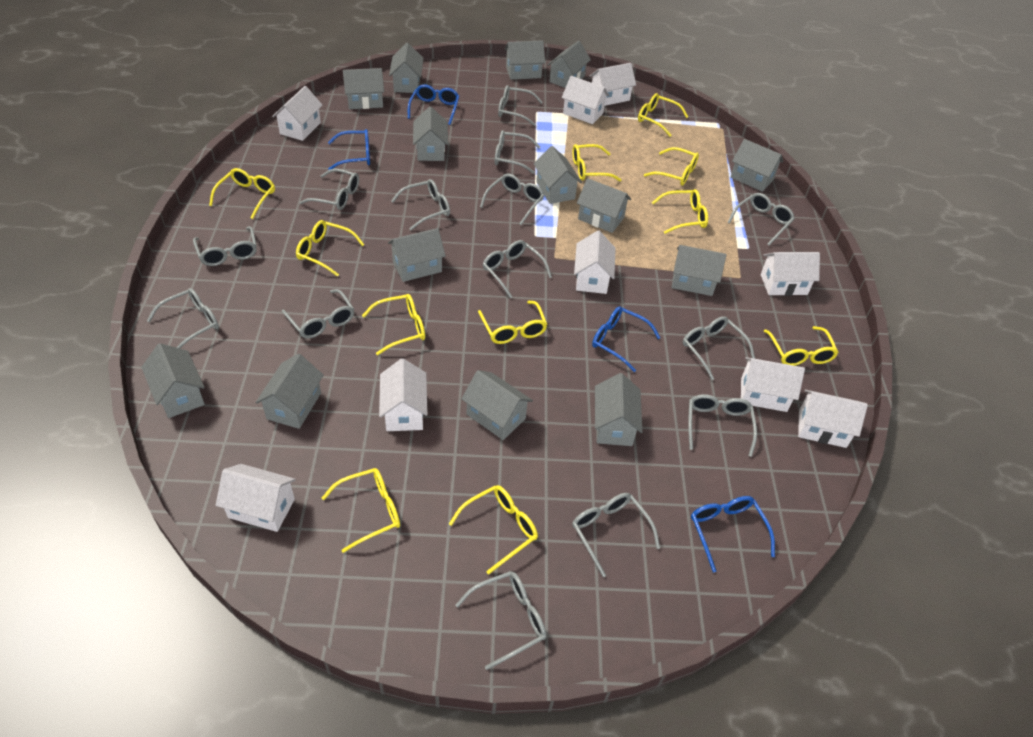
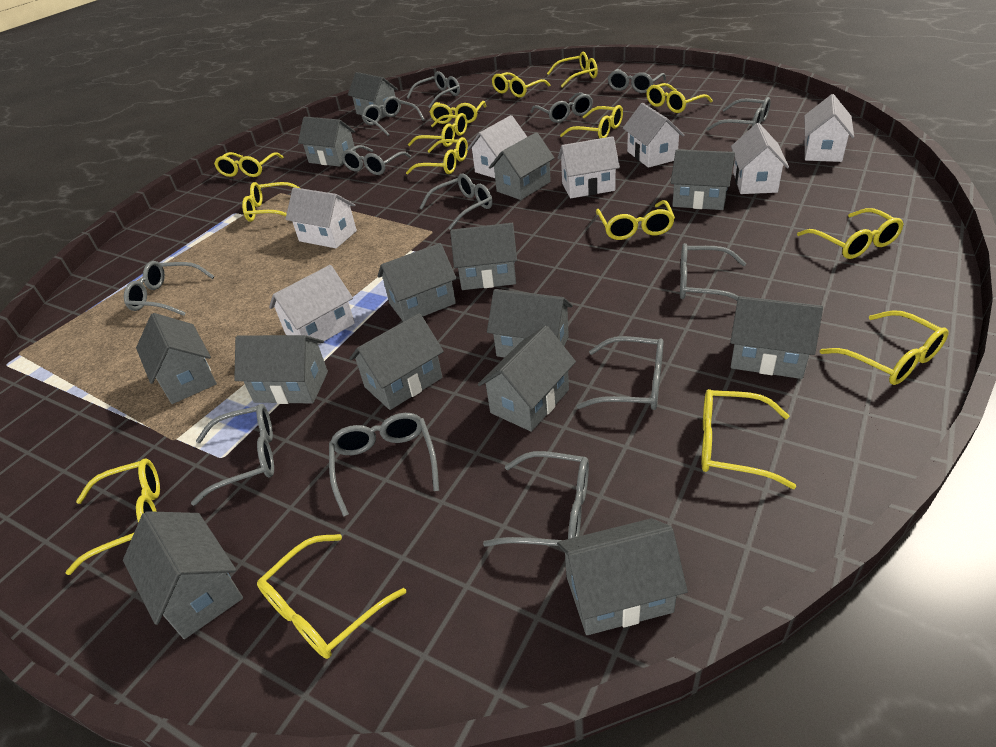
blue glasses: 4 -> 0
grey glasses: 14 -> 13
white house: 9 -> 7
yellow glasses: 11 -> 15

